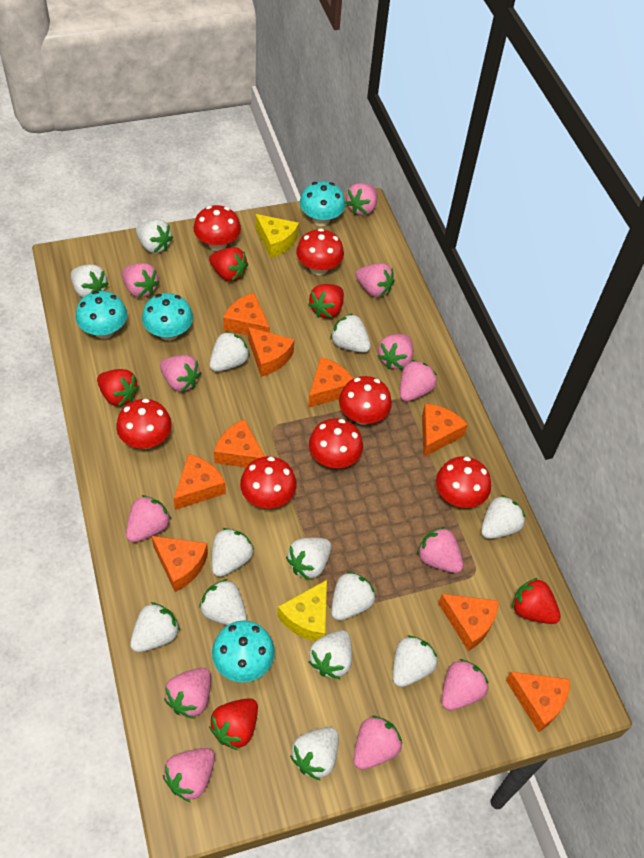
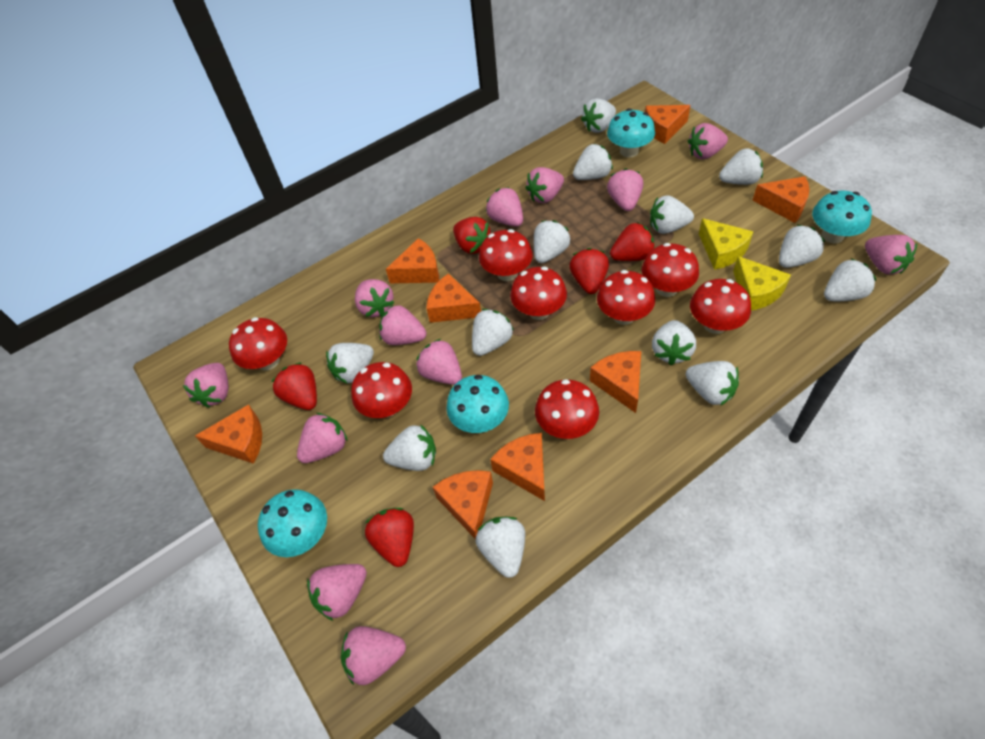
orange cheese: 9 -> 8
red mushroom: 7 -> 8

